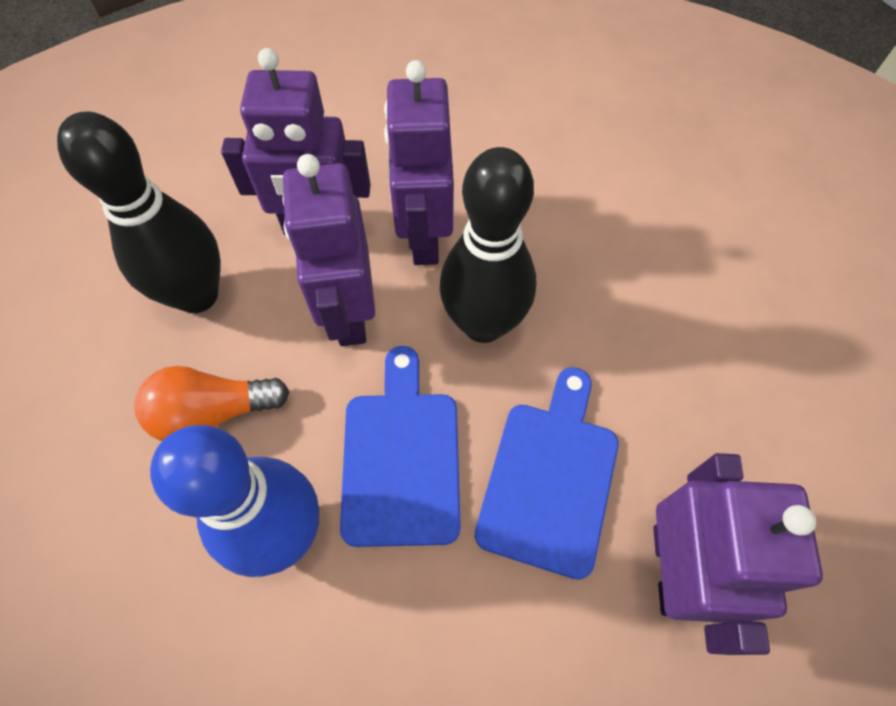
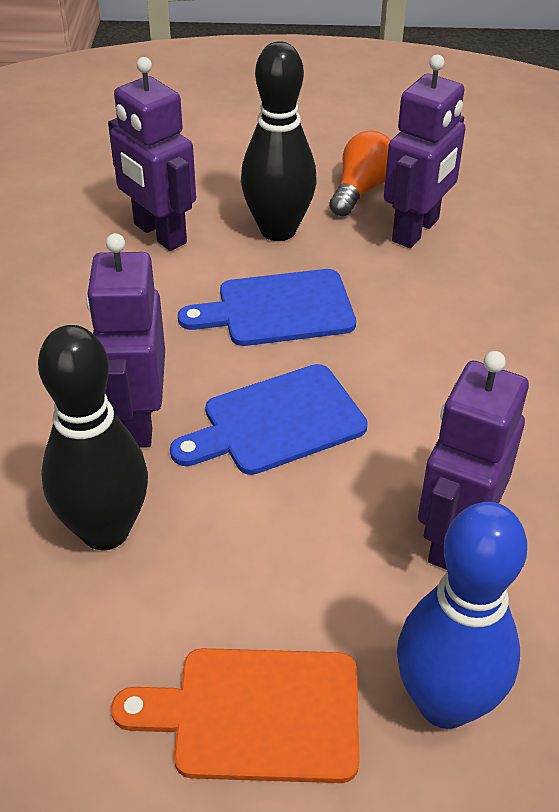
orange cutting board: 0 -> 1

